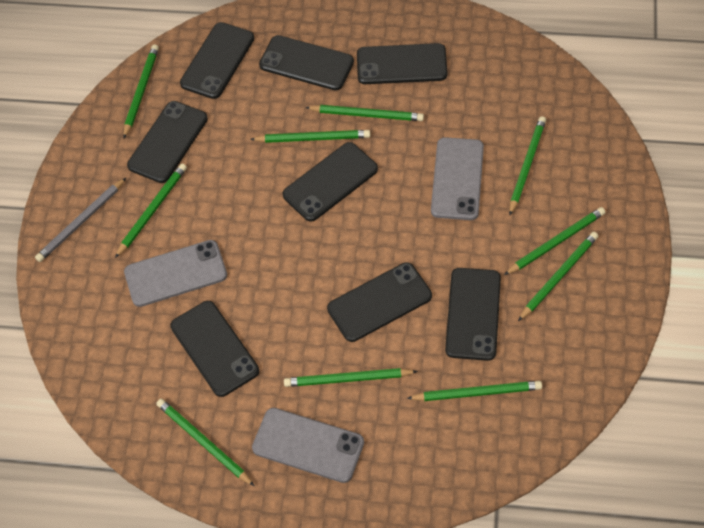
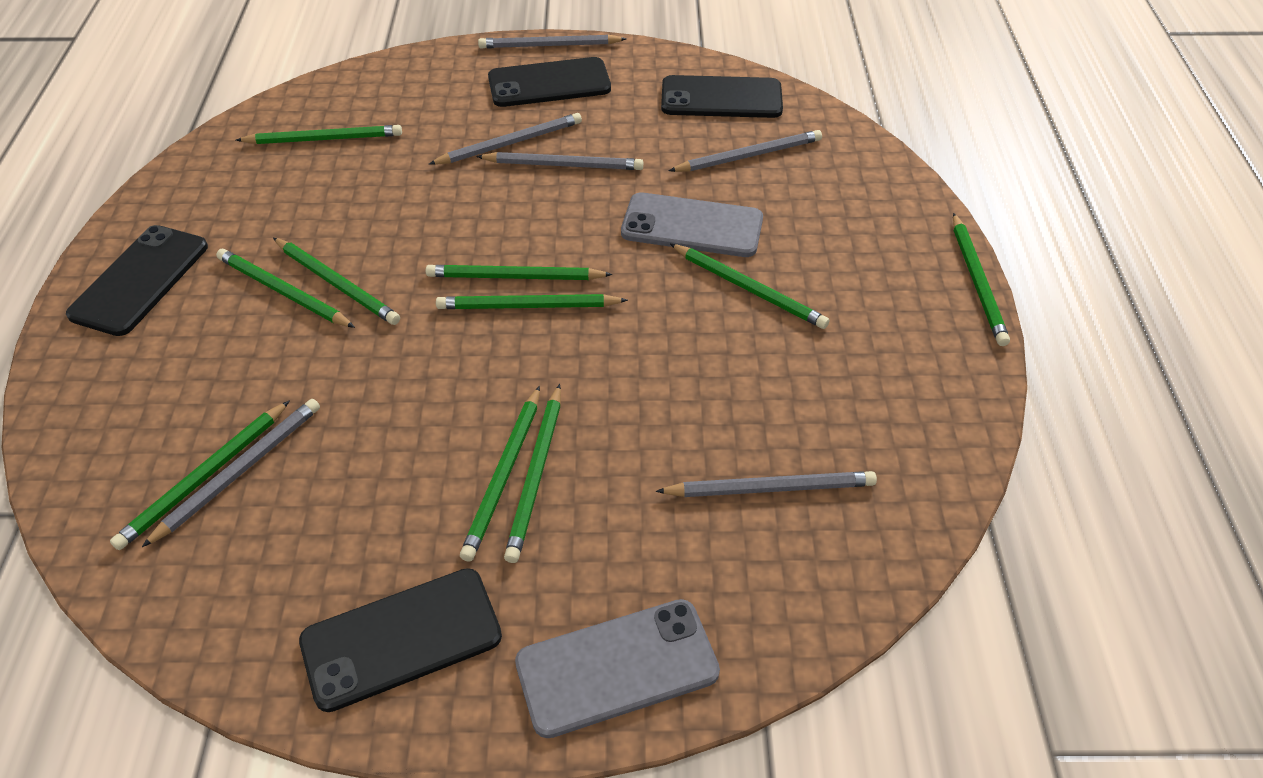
black phone: 8 -> 4
grey pencil: 1 -> 6
grey phone: 3 -> 2

